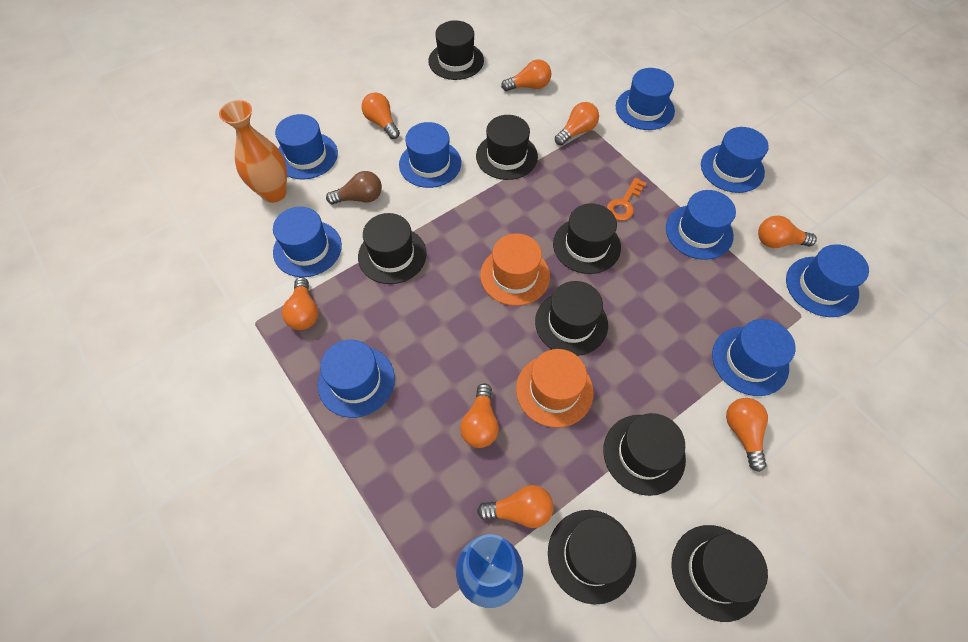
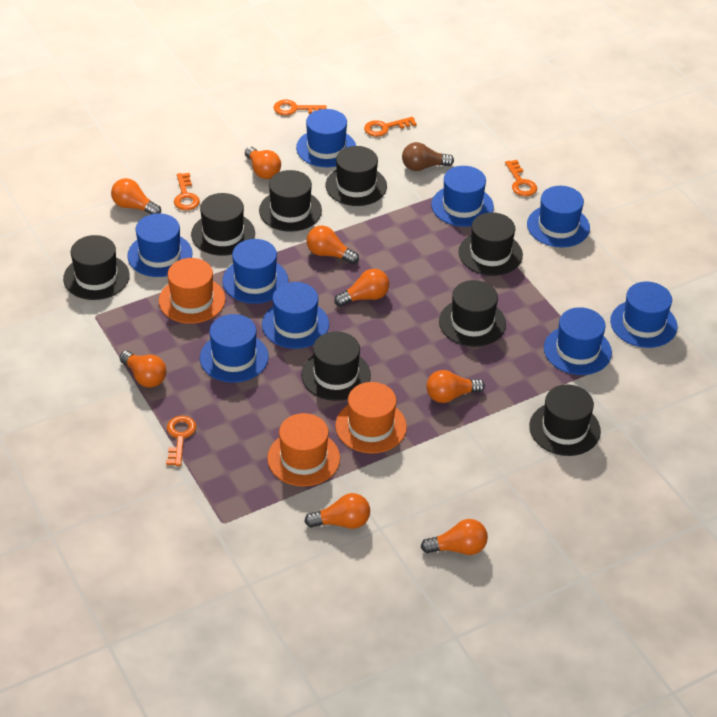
blue vase: 1 -> 0
orange hat: 2 -> 3
orange key: 1 -> 5
orange vase: 1 -> 0

